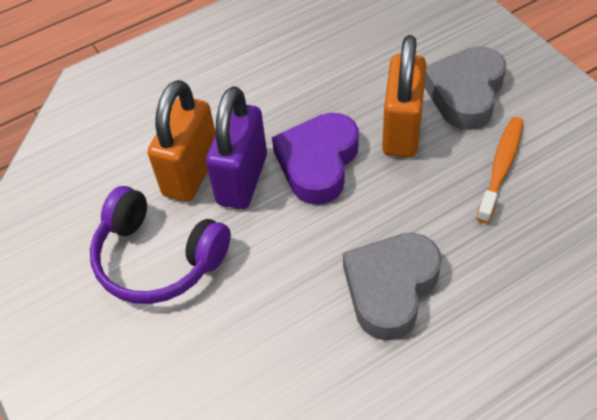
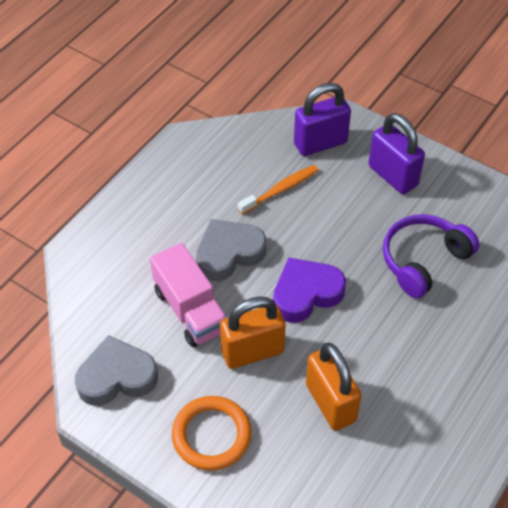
orange ring: 0 -> 1
pink truck: 0 -> 1
purple padlock: 1 -> 2

